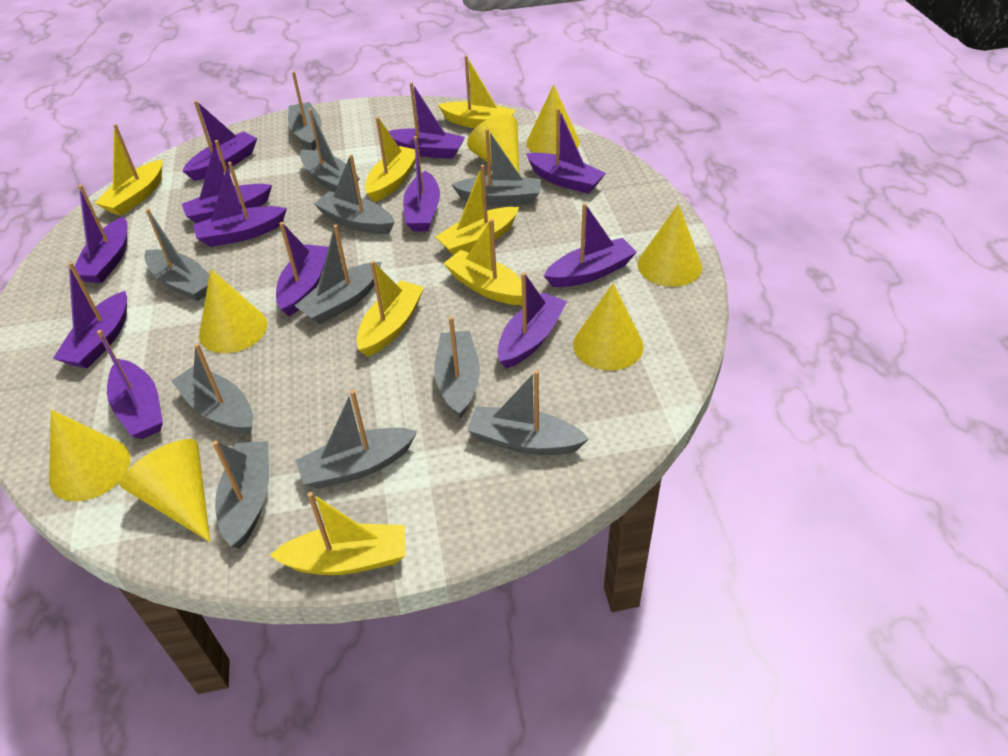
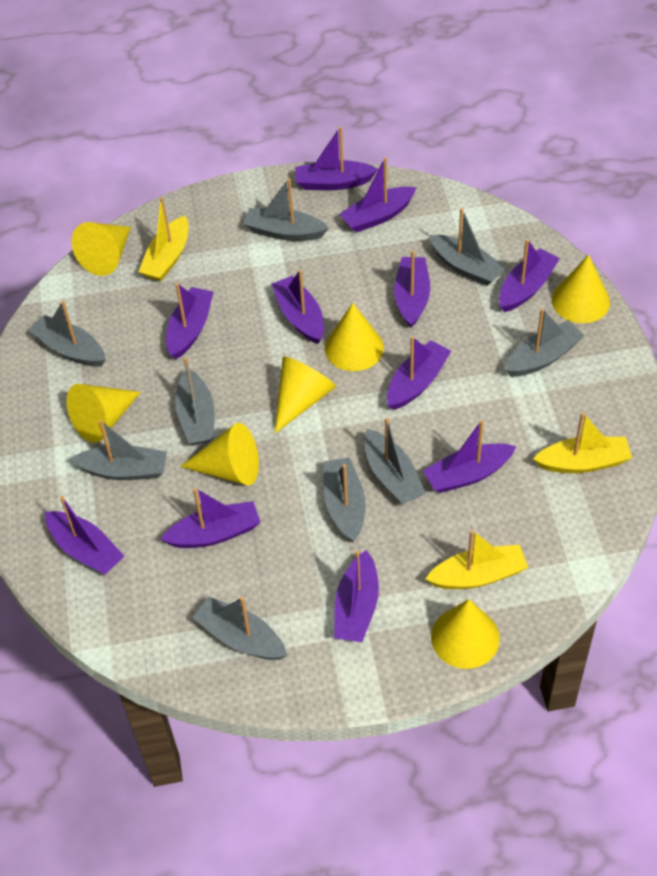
grey boat: 11 -> 9
purple boat: 12 -> 11
yellow boat: 7 -> 3

